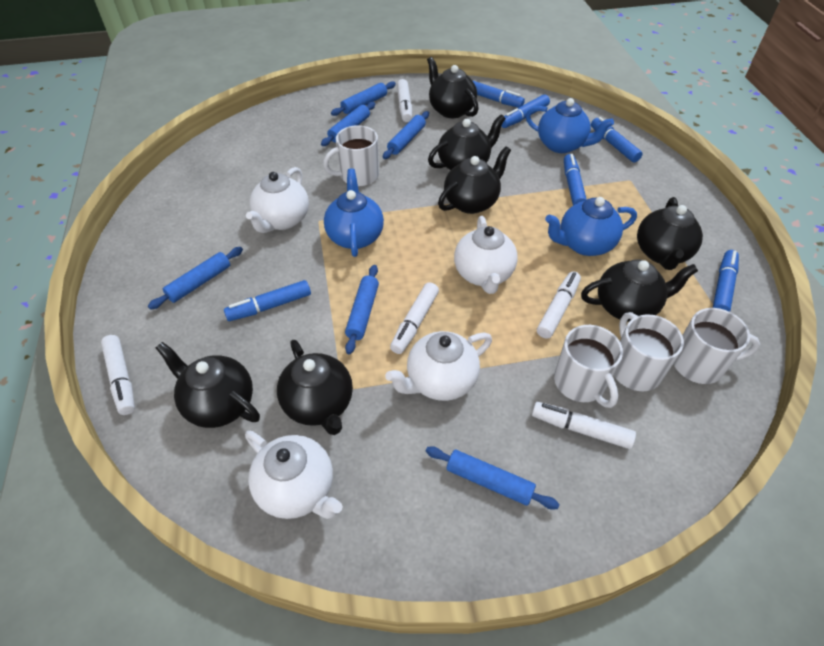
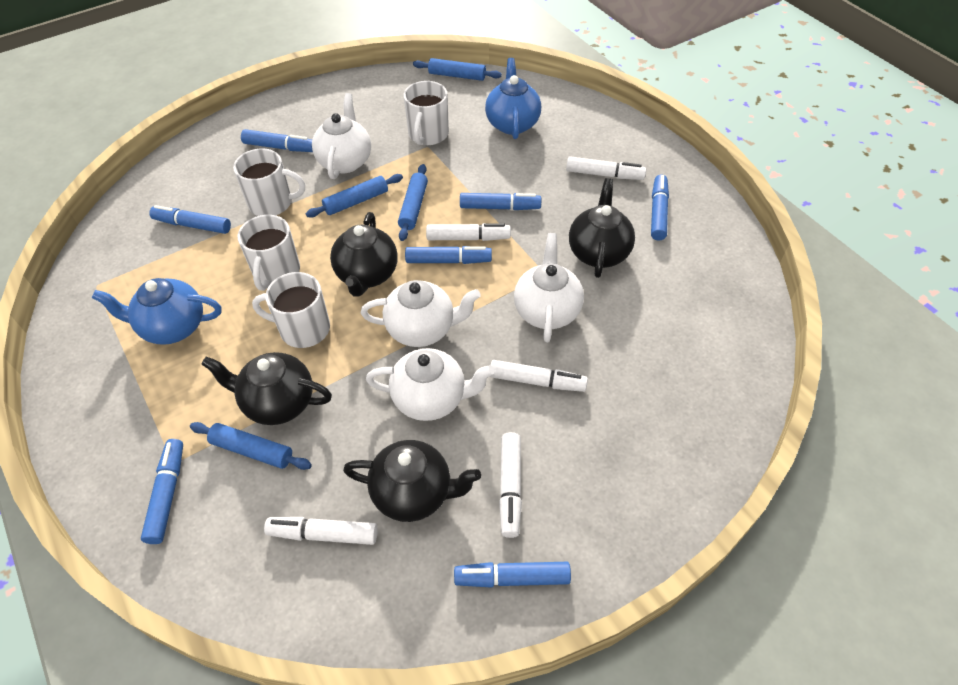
black teapot: 7 -> 4
blue marker: 6 -> 7
blue rolling pin: 6 -> 4
blue teapot: 3 -> 2

